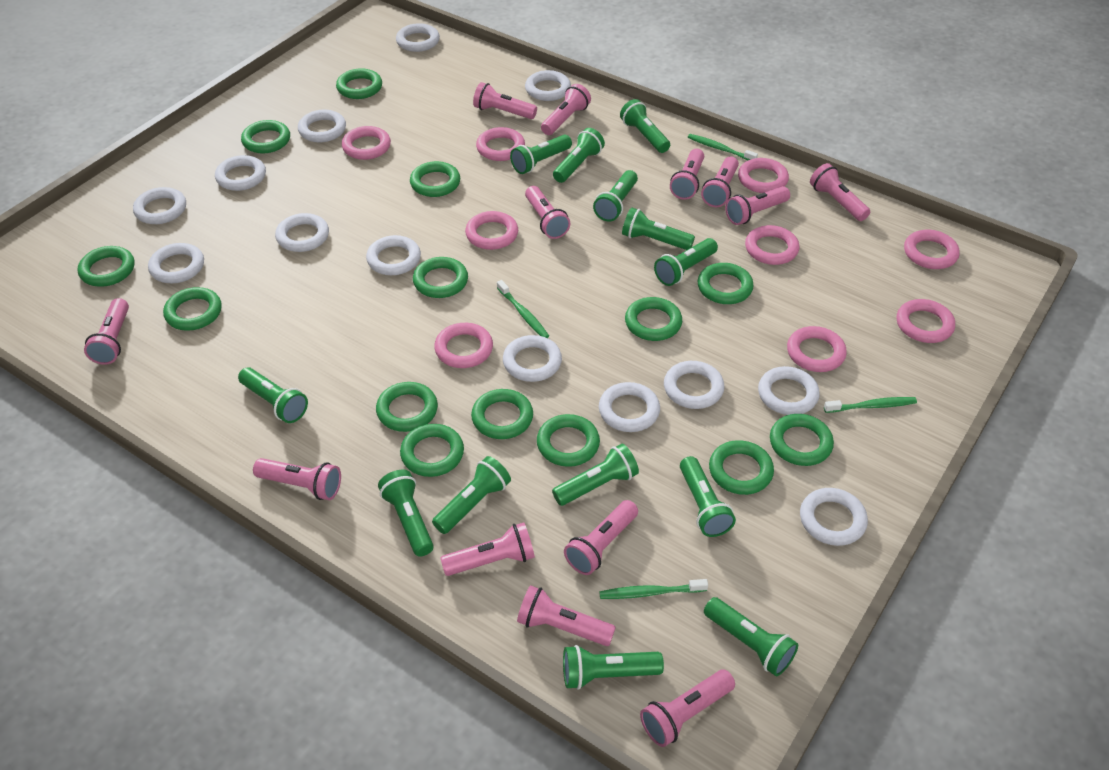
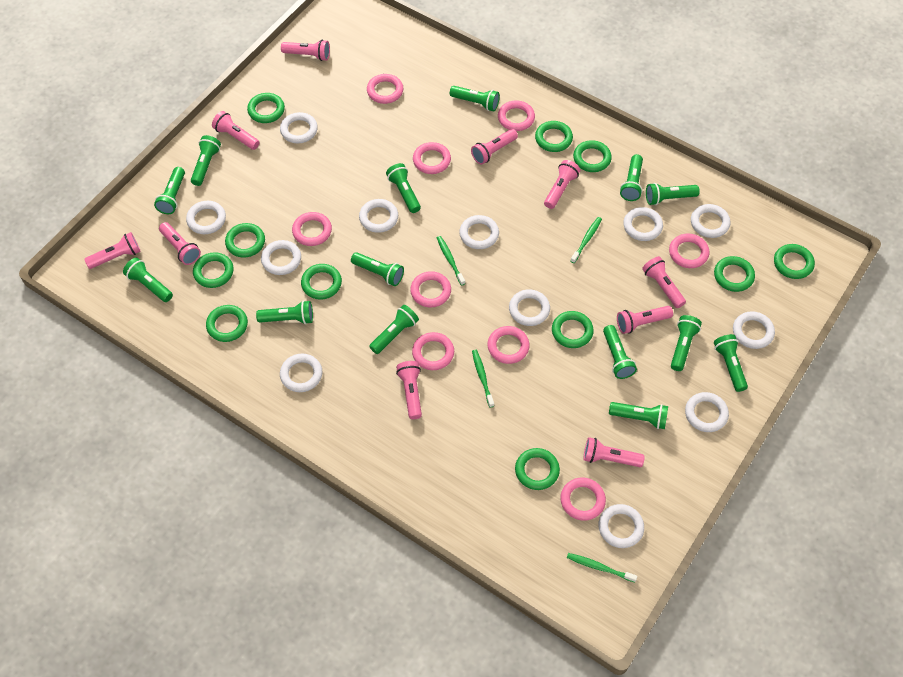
green flashlight: 13 -> 14
green ring: 14 -> 11
pink flashlight: 13 -> 10
white ring: 13 -> 12

